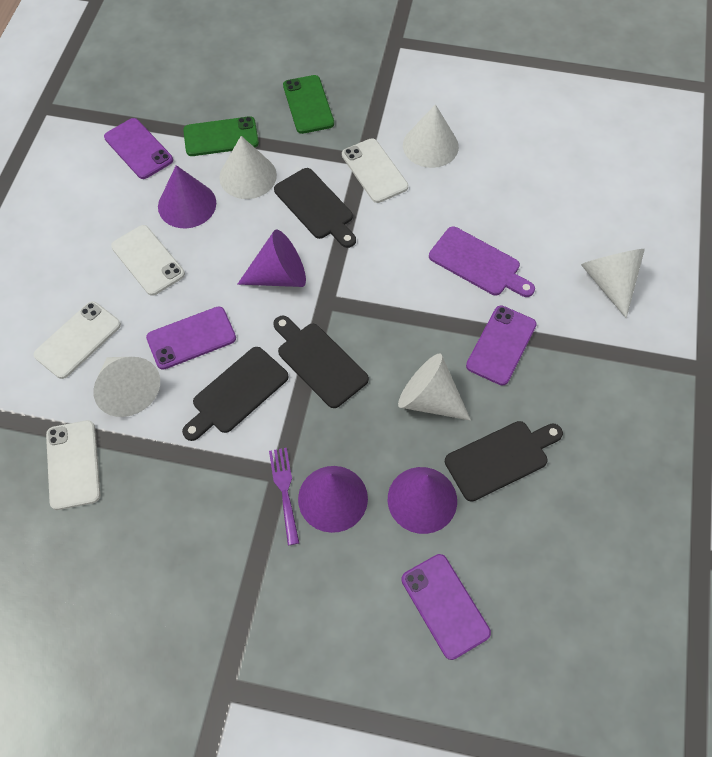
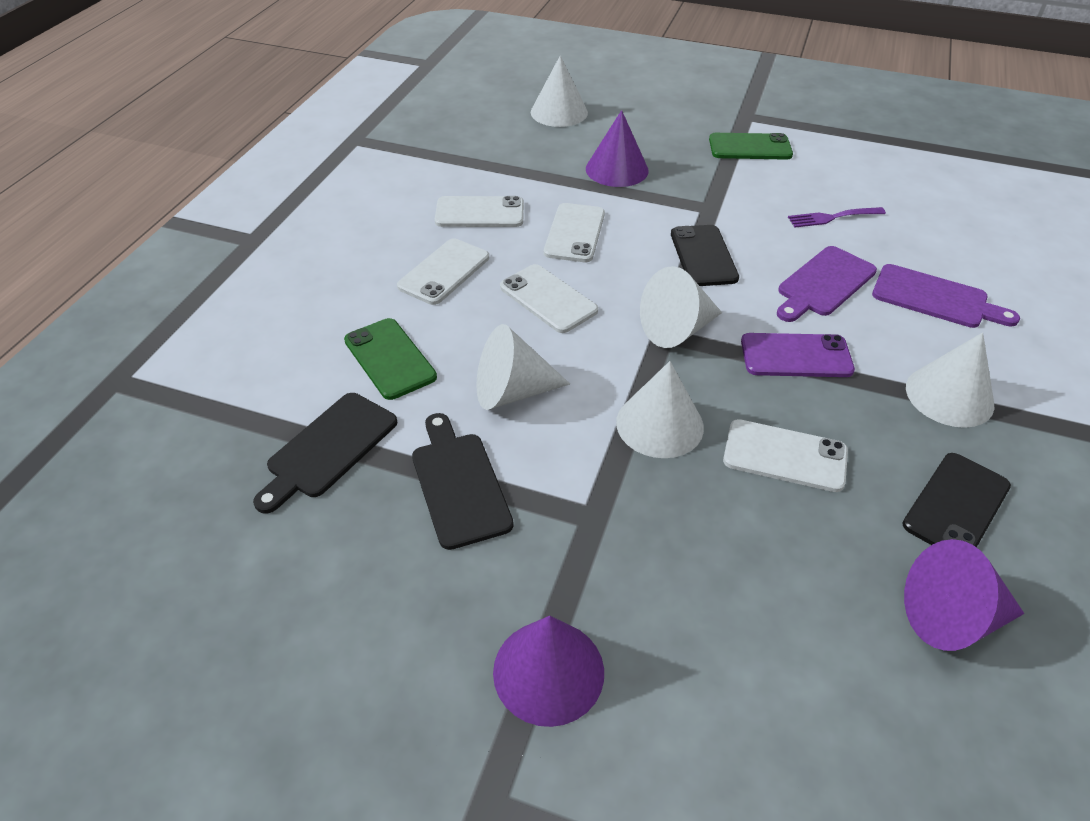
black cutting board: 4 -> 2
black phone: 0 -> 2
purple cone: 4 -> 3
purple cutting board: 1 -> 2
purple phone: 4 -> 1
white phone: 4 -> 5

